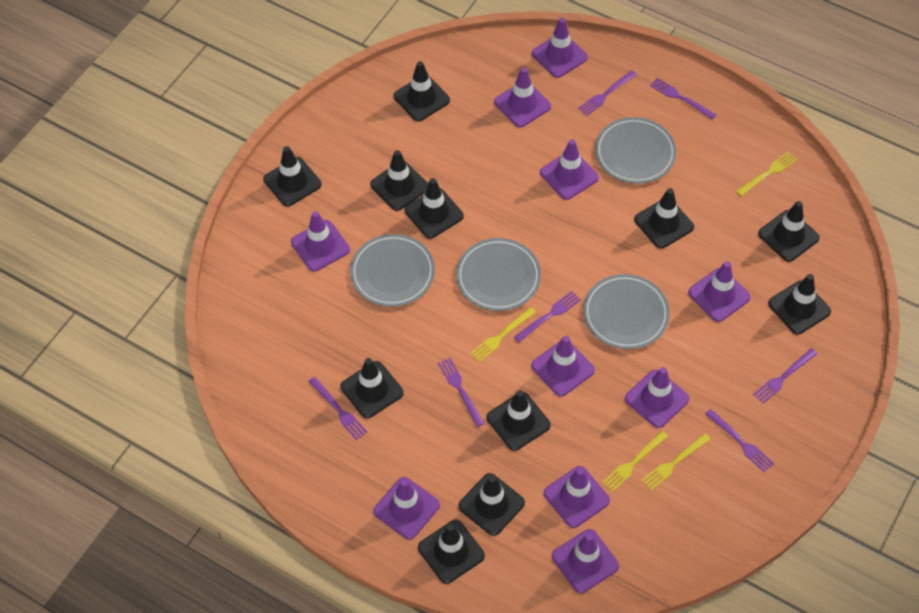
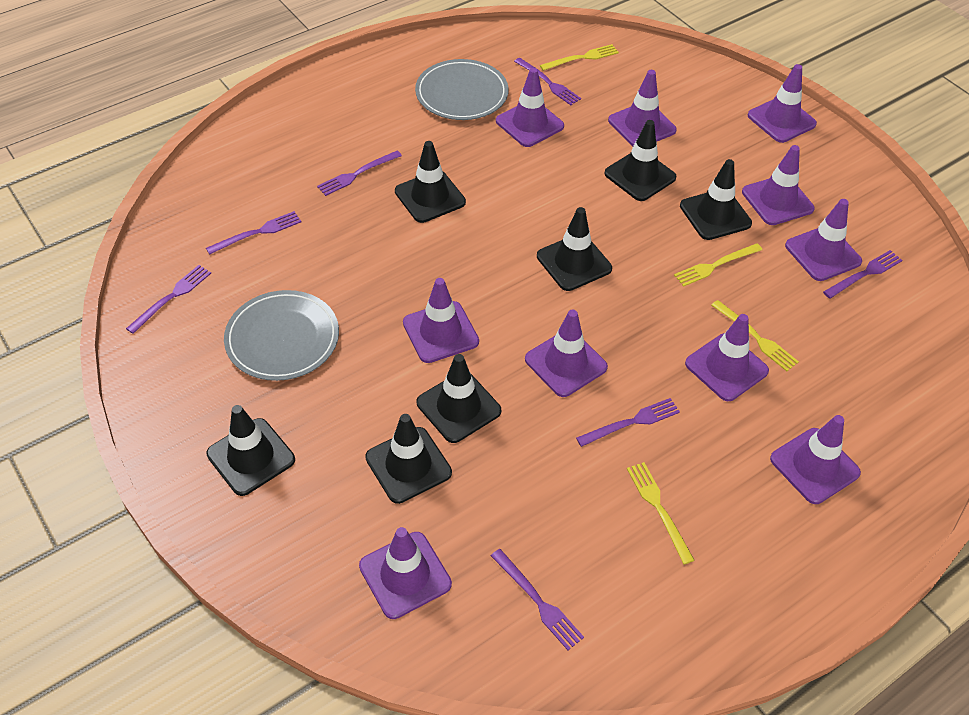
black traffic cone: 11 -> 7
grey plate: 4 -> 2

